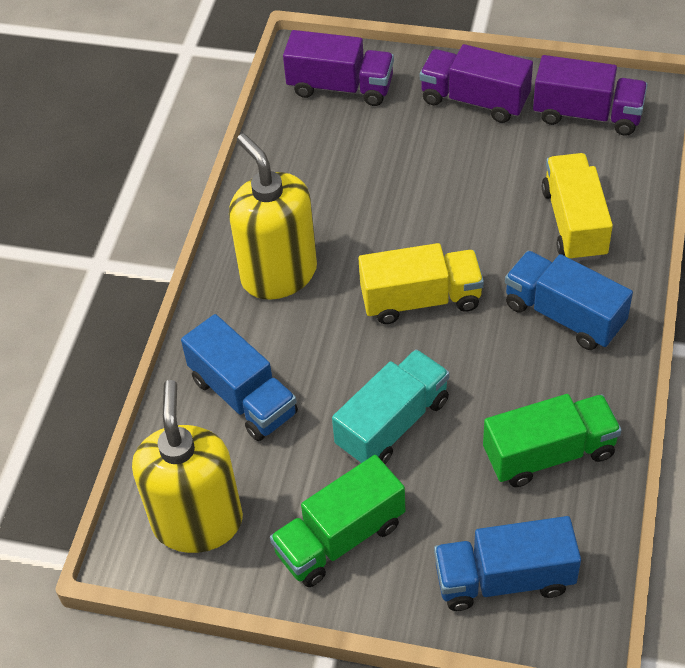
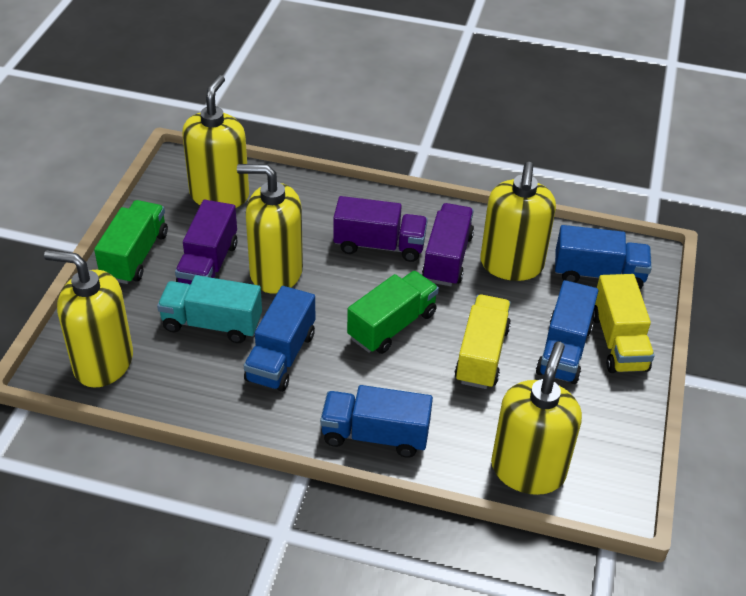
blue truck: 3 -> 4
yellow soap dispenser: 2 -> 5

